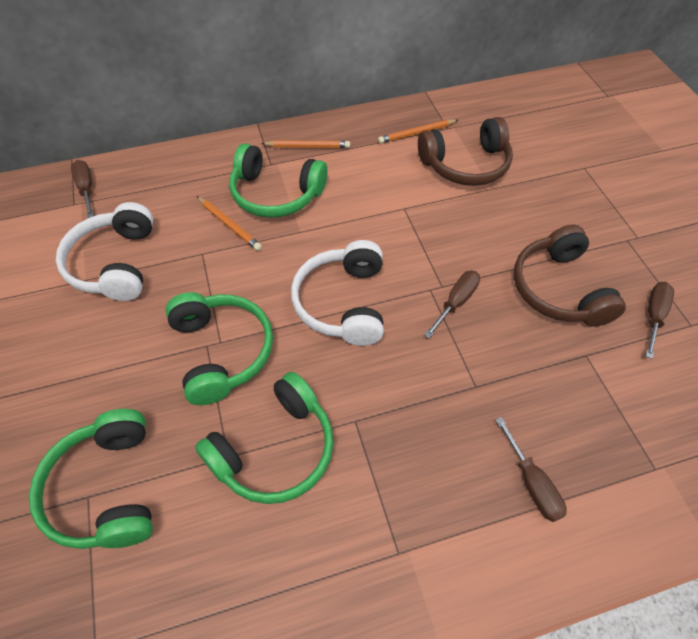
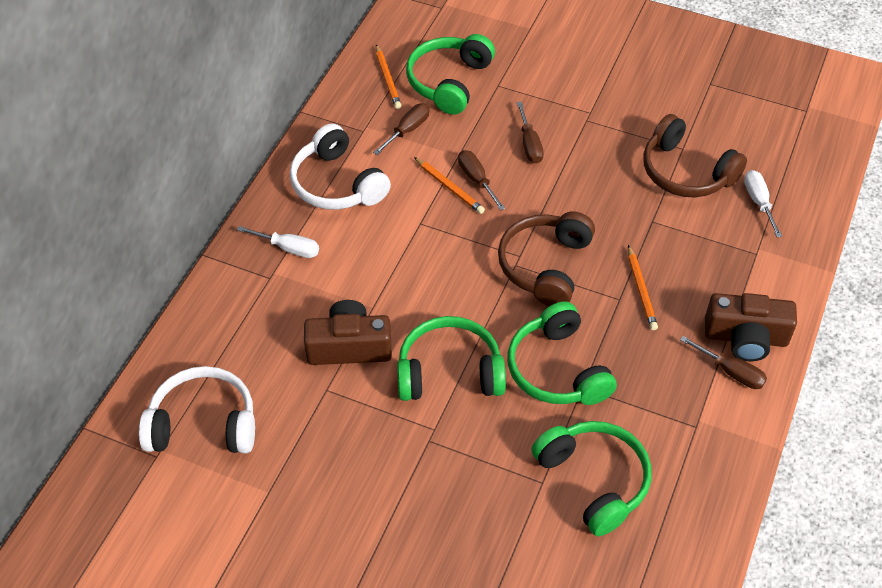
brown camera: 0 -> 2
white screwdriver: 0 -> 2

